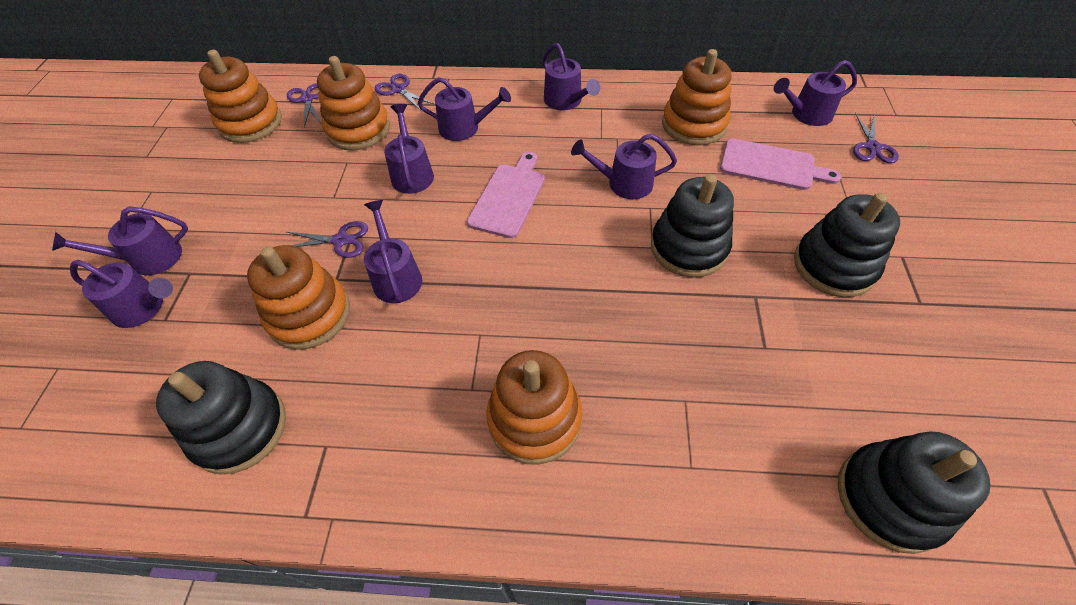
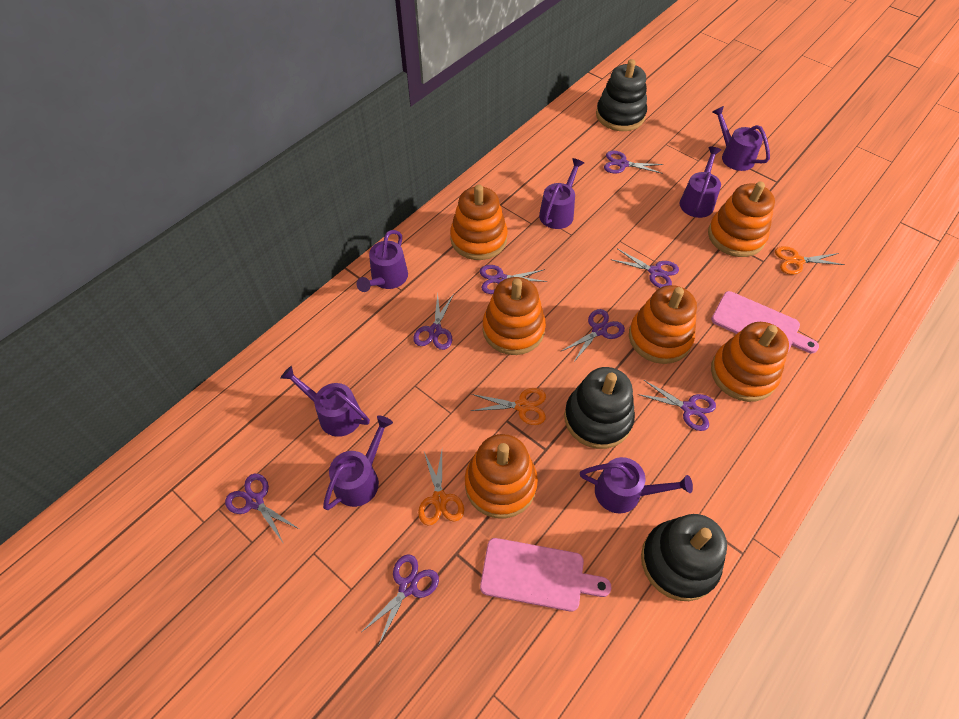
black stacking toy: 4 -> 3
orange scissors: 0 -> 3
orange stacking toy: 5 -> 6
purple scissors: 4 -> 8
purple watering can: 8 -> 7

